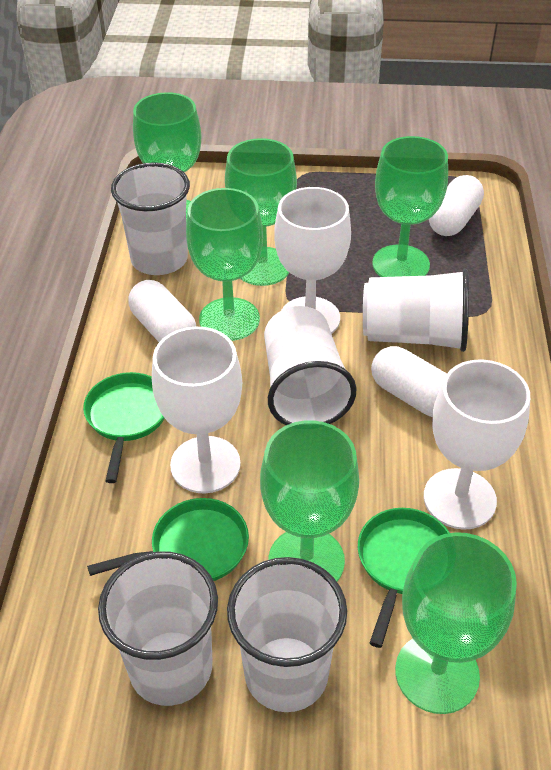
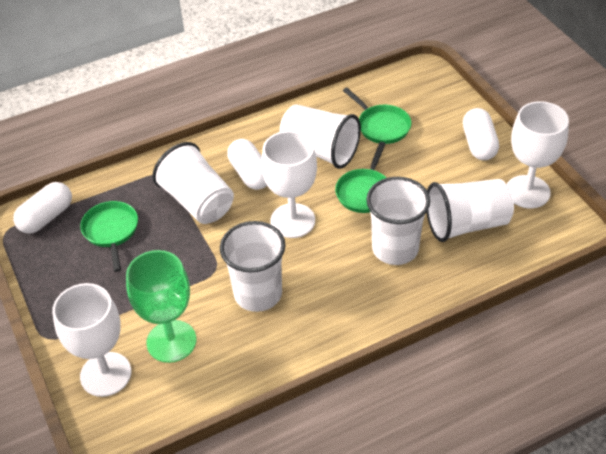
green goblet: 6 -> 1

